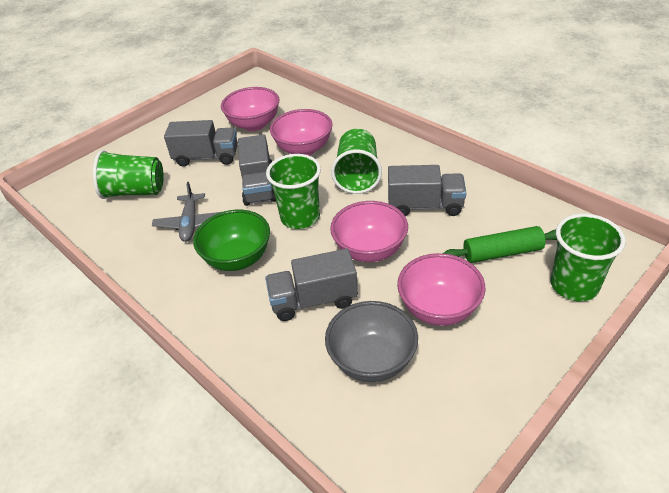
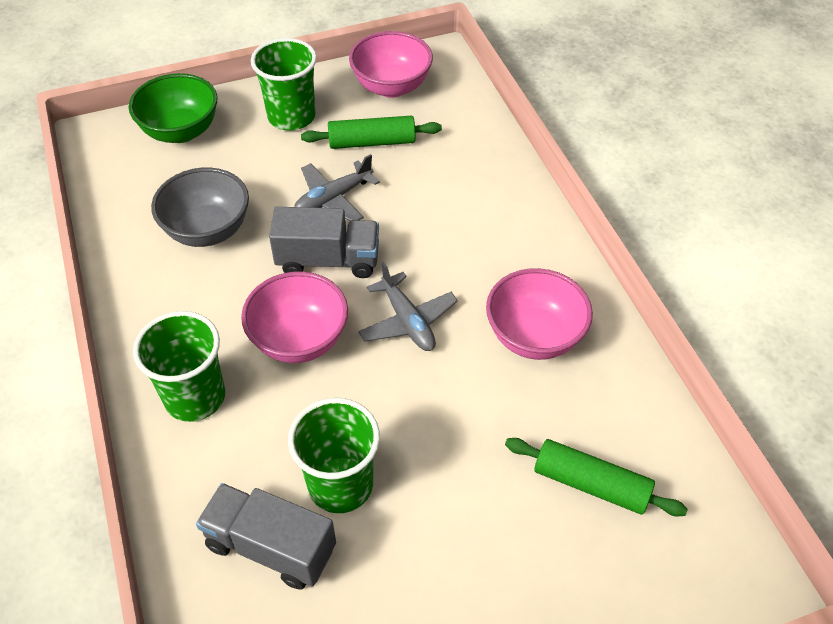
green cup: 4 -> 3
green rolling pin: 1 -> 2
grey plane: 1 -> 2
grey truck: 4 -> 2
pink bowl: 4 -> 3

